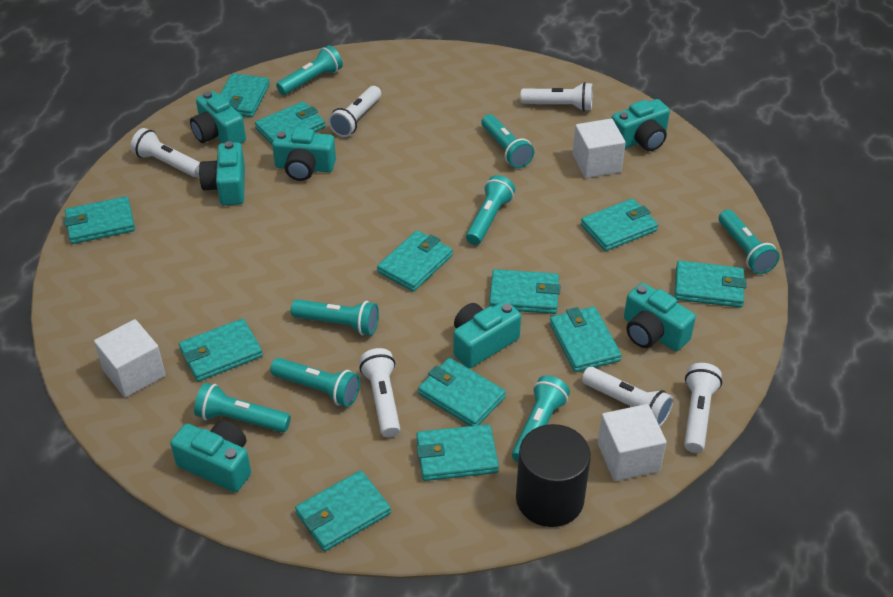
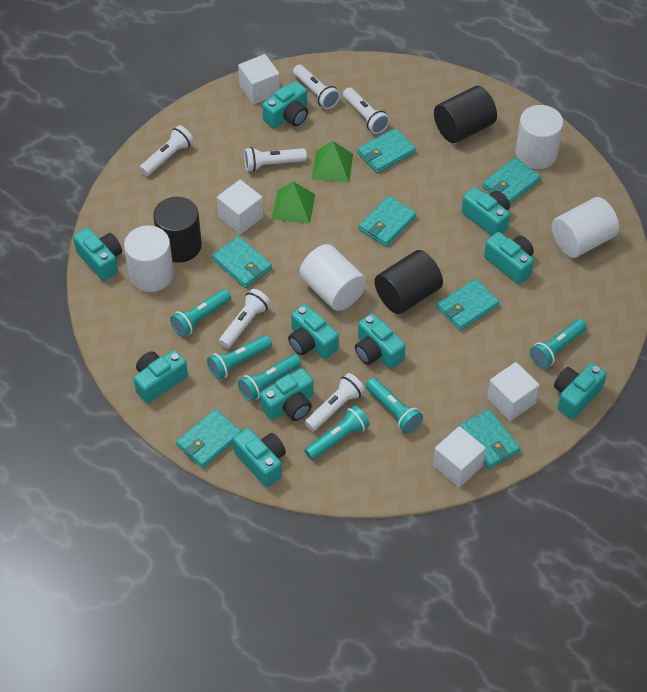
black cylinder: 1 -> 3
green pyramid: 0 -> 2
turquoise camera: 7 -> 10
turquoise flashlight: 8 -> 6
turquoise wallet: 12 -> 7
white cube: 3 -> 4
white cylinder: 0 -> 4

